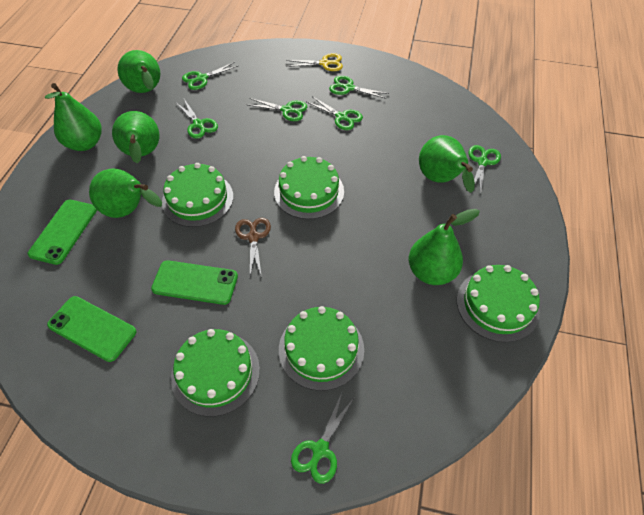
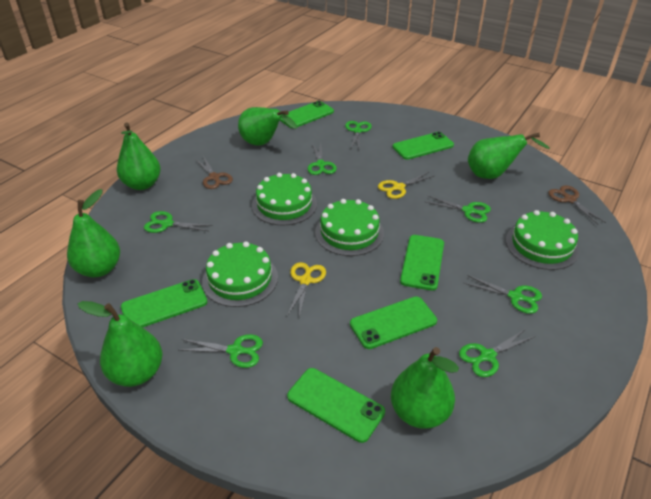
brown scissors: 1 -> 2
green cake: 5 -> 4
green phone: 3 -> 6
yellow scissors: 1 -> 2

